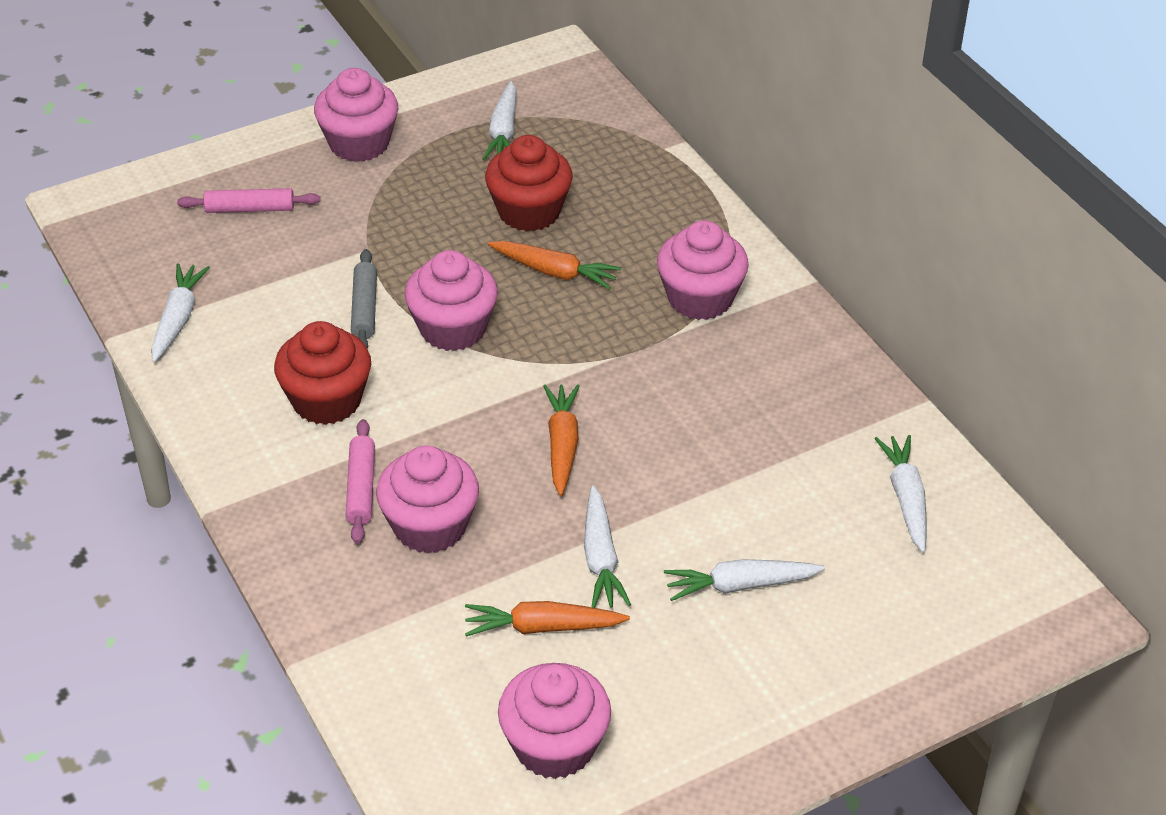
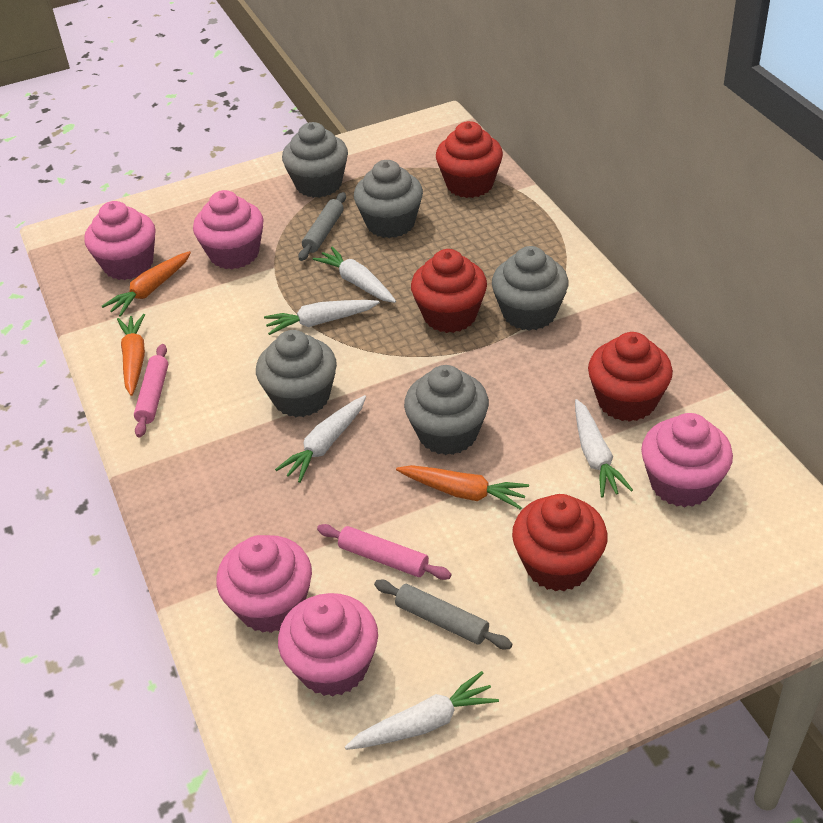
grey cupcake: 0 -> 5
grey rolling pin: 1 -> 2
red cupcake: 2 -> 4

